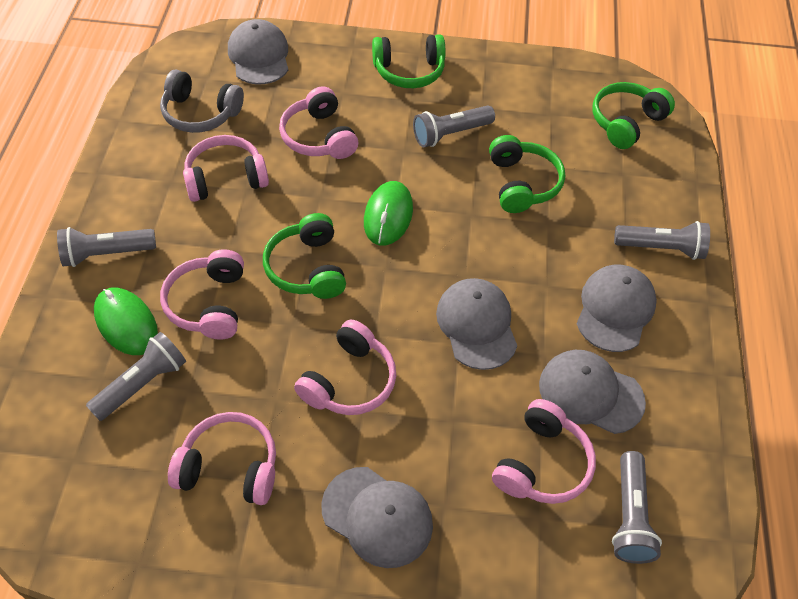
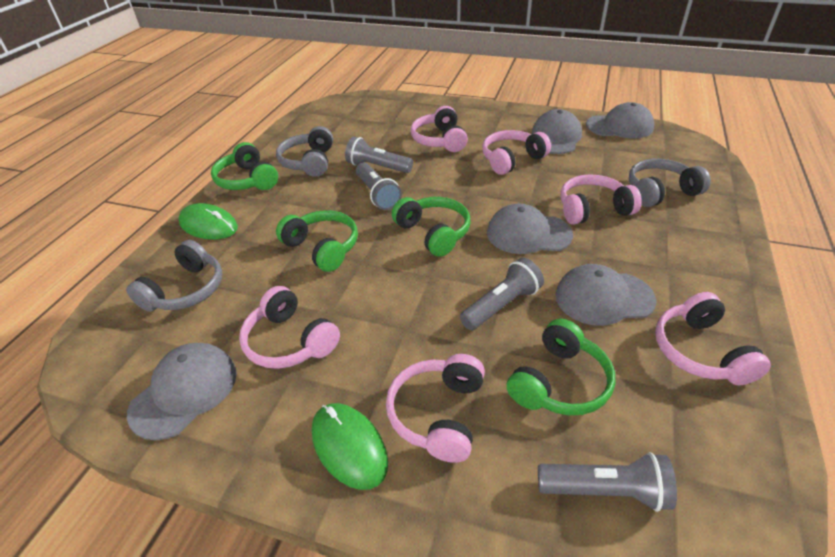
grey flashlight: 5 -> 4
grey headphones: 1 -> 3

